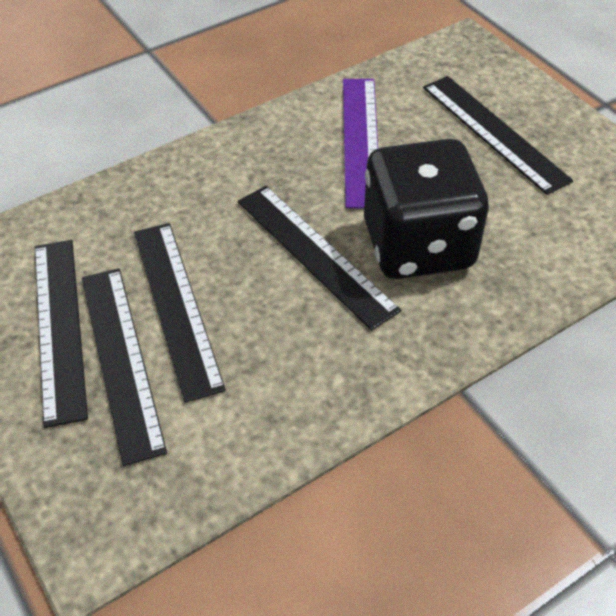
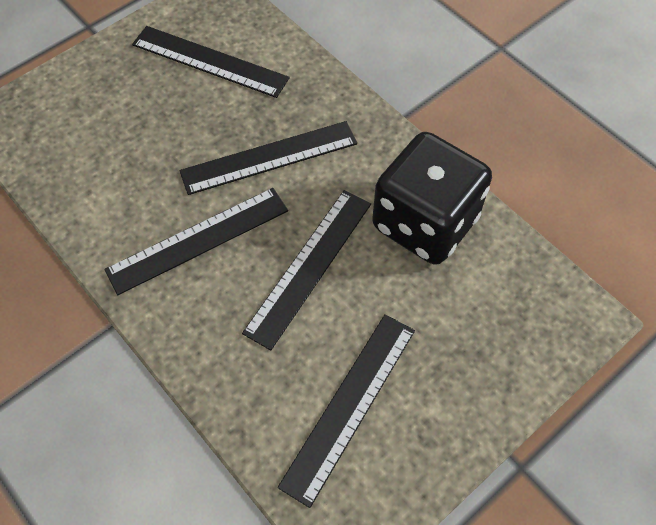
purple ruler: 1 -> 0

